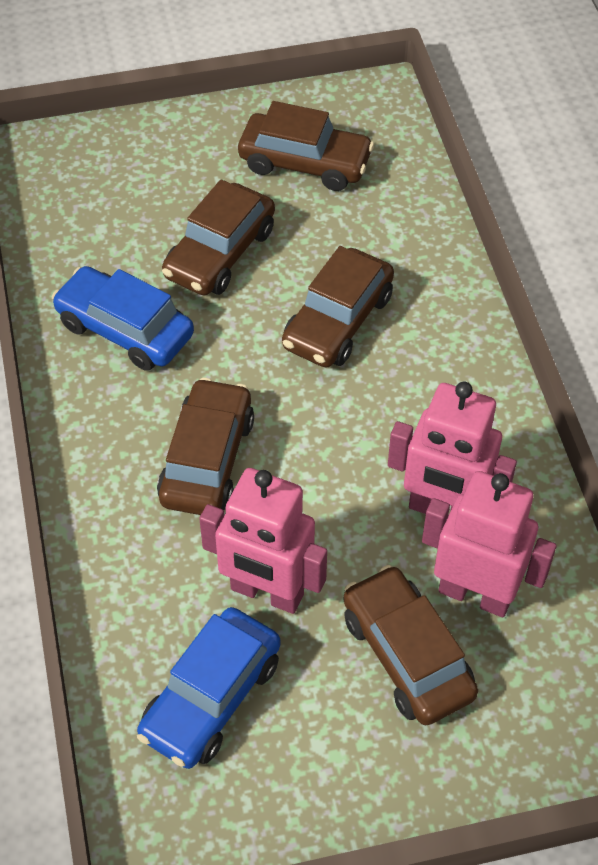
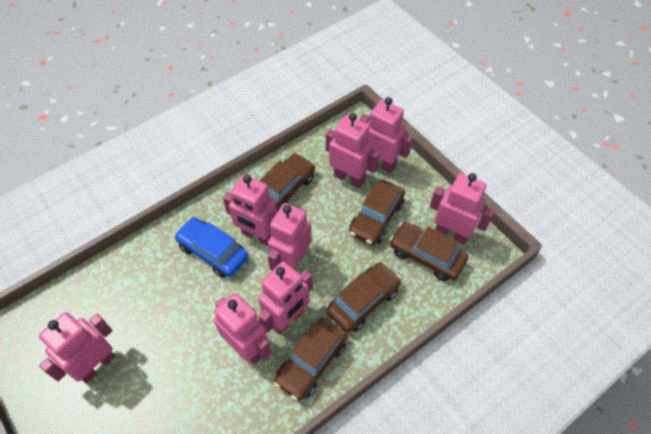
blue car: 2 -> 1
pink robot: 3 -> 8

